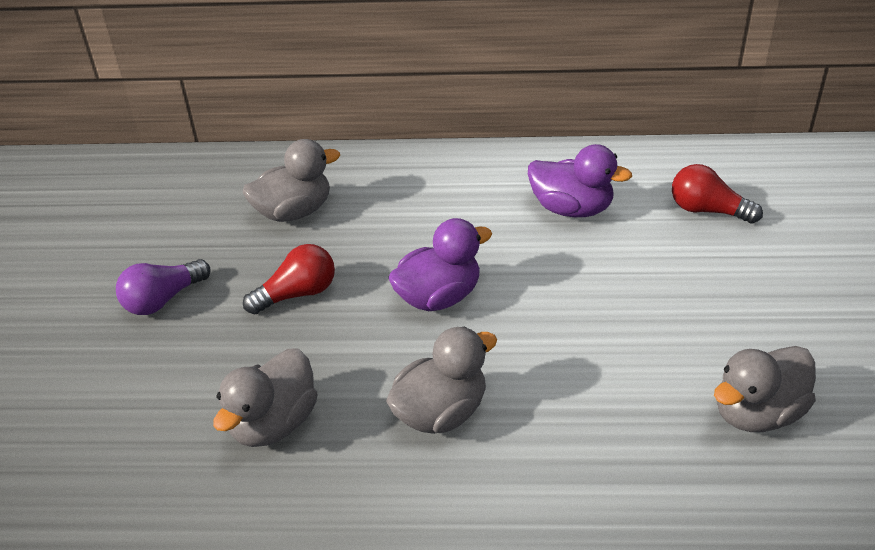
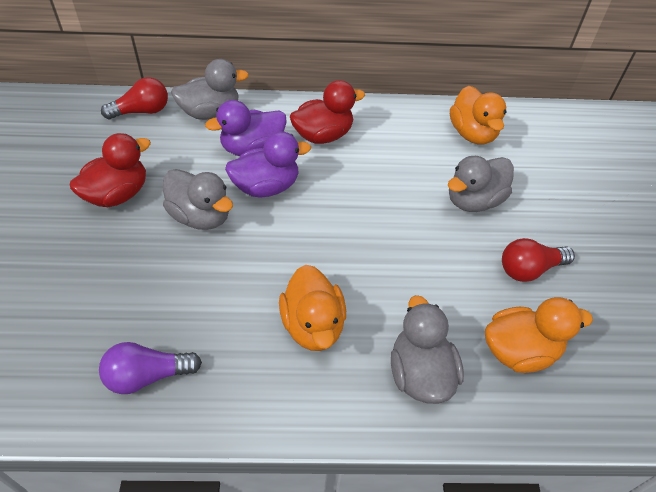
orange duck: 0 -> 3
red duck: 0 -> 2

